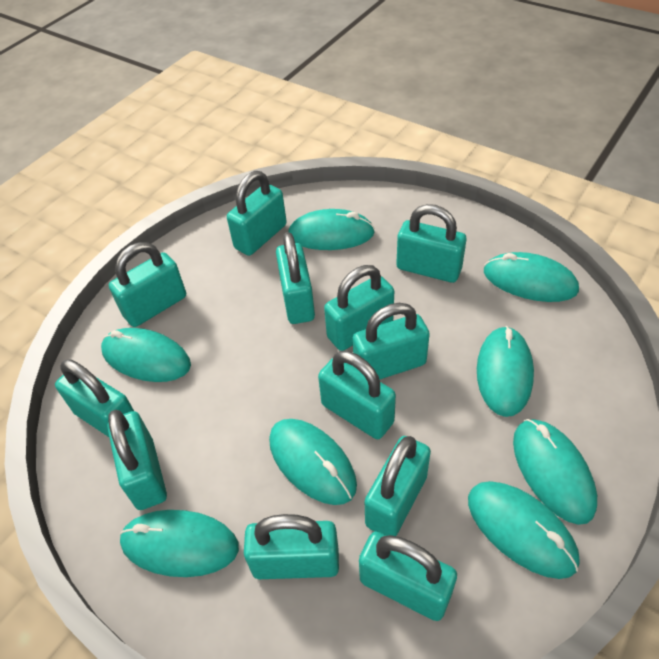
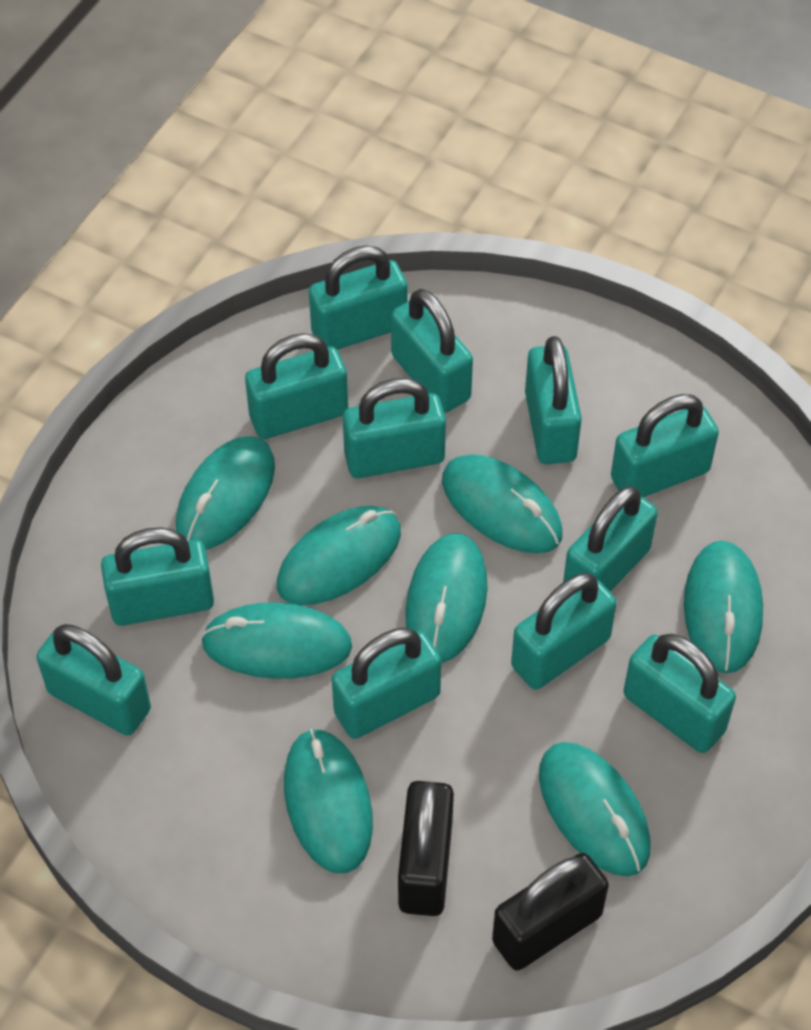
black padlock: 0 -> 2

